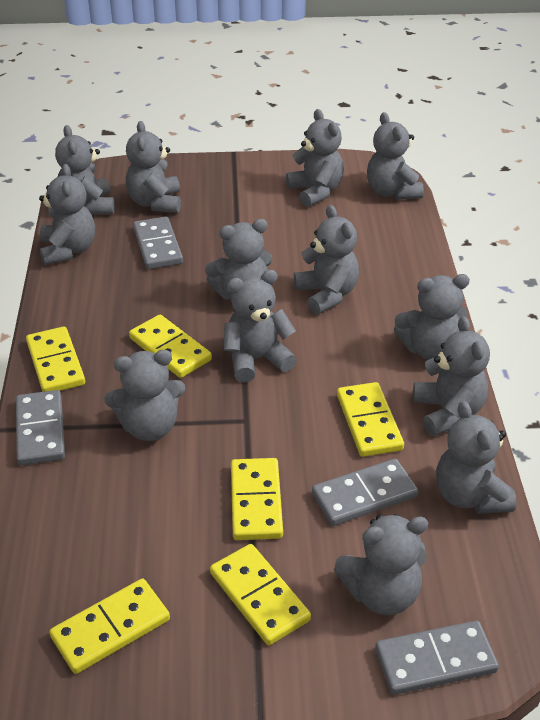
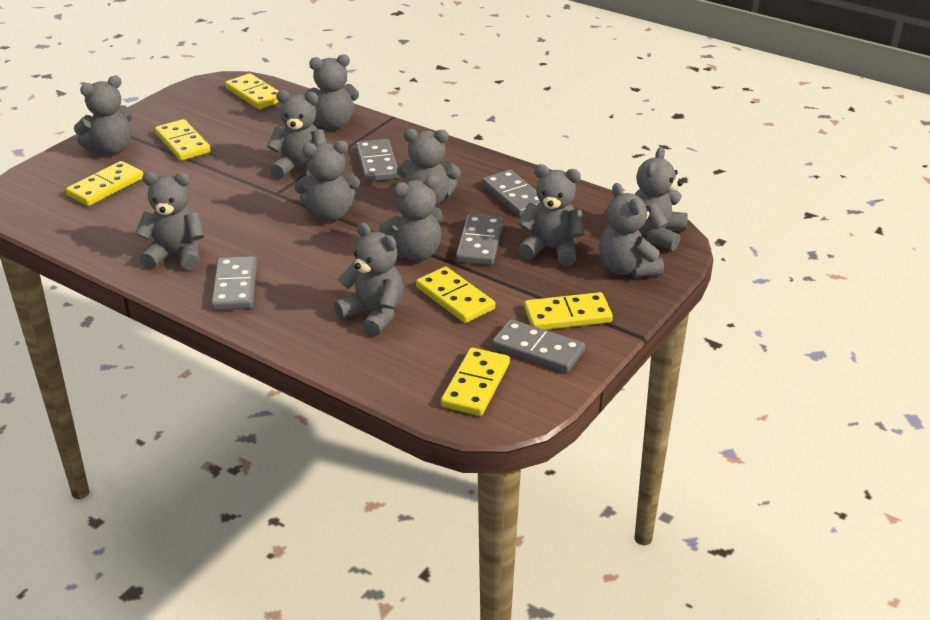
grey domino: 4 -> 5
grey teddy bear: 13 -> 11

